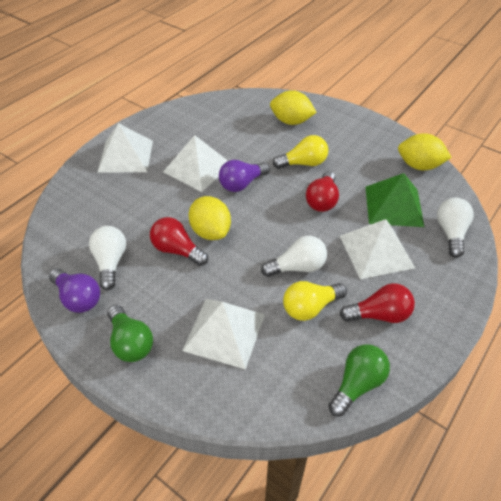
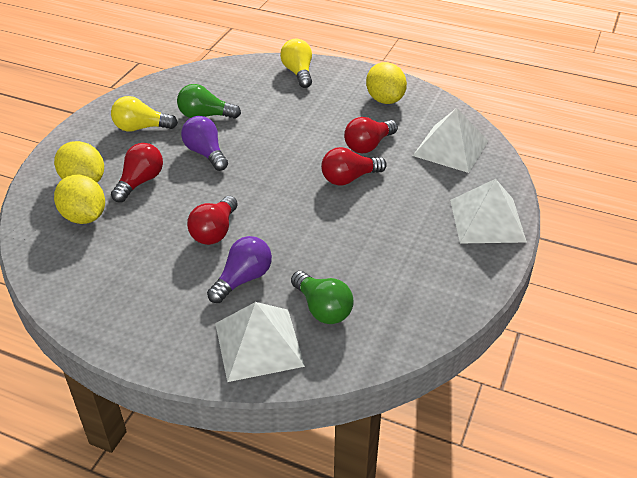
green pyramid: 1 -> 0
red light bulb: 3 -> 4
white light bulb: 3 -> 0
white pyramid: 4 -> 3

